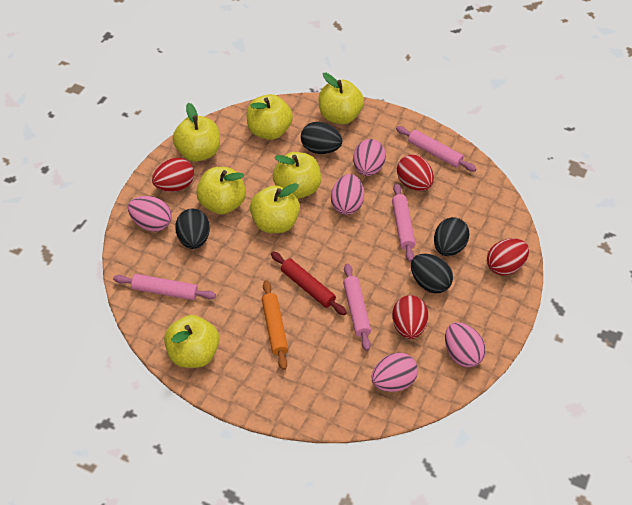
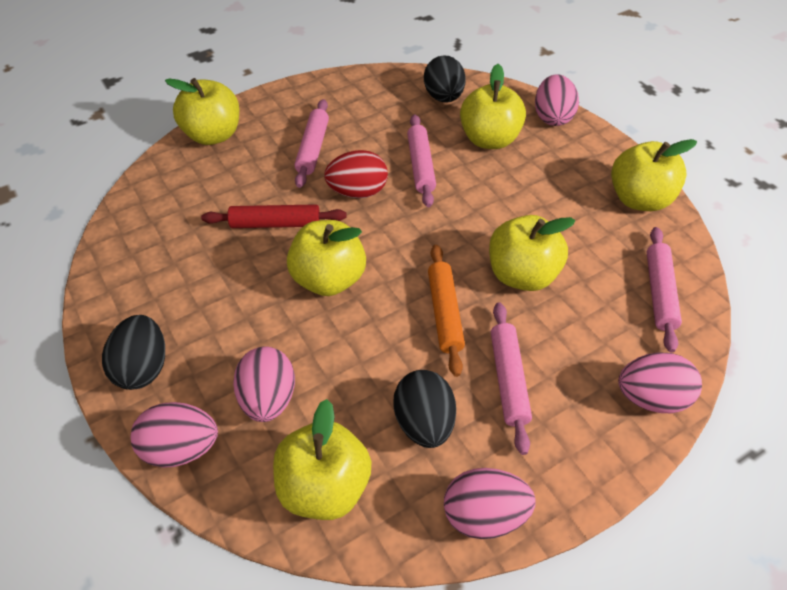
black egg: 4 -> 3
red egg: 4 -> 1
yellow apple: 7 -> 6

